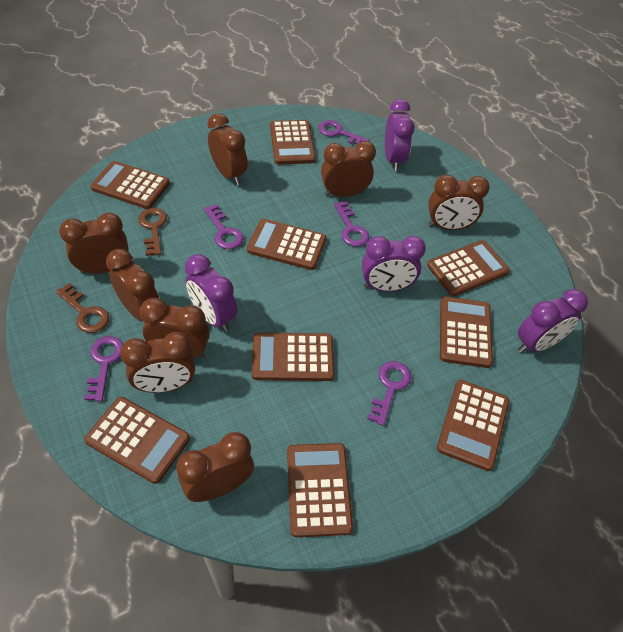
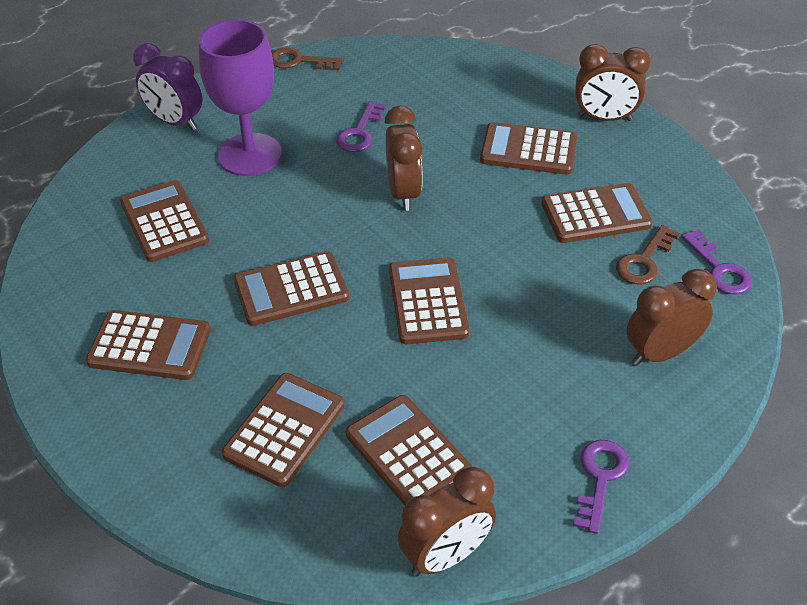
brown calculator: 9 -> 8
brown clock: 8 -> 4
purple clock: 4 -> 1
purple goblet: 0 -> 1
purple key: 5 -> 3

